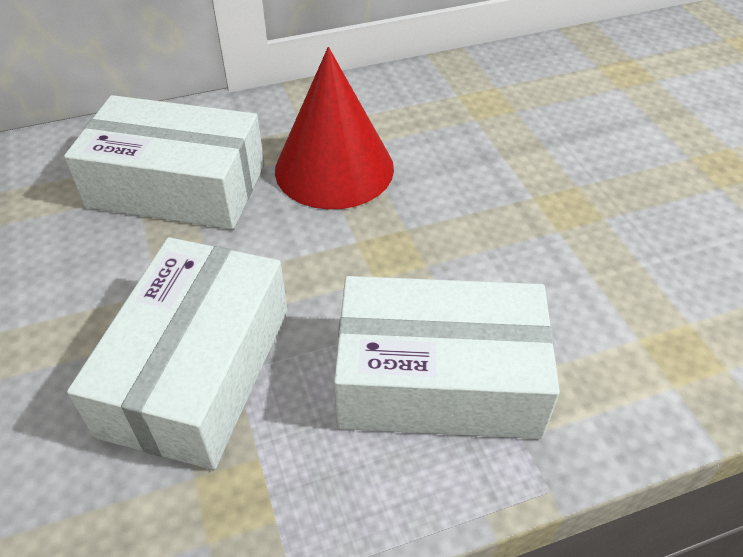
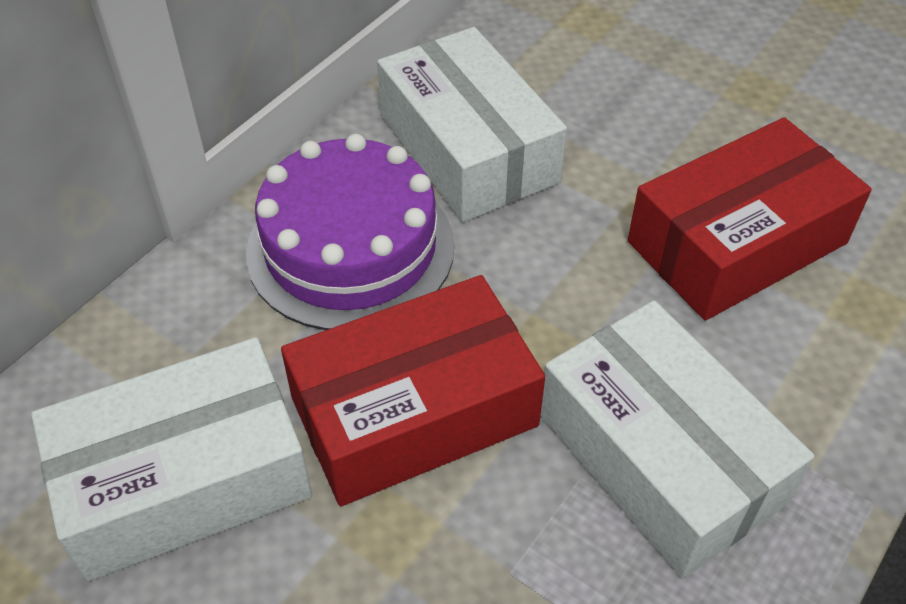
purple cake: 0 -> 1
red box: 0 -> 2
red cone: 1 -> 0

